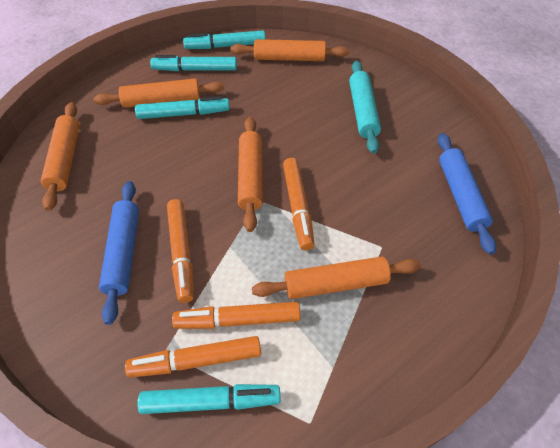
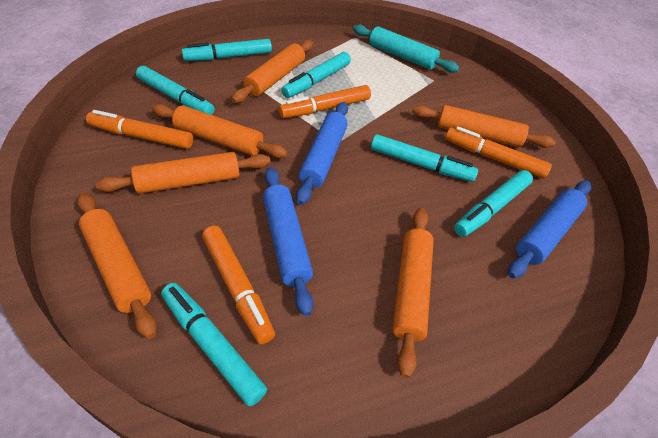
blue rolling pin: 2 -> 3
orange rolling pin: 5 -> 6
turquoise marker: 4 -> 6

